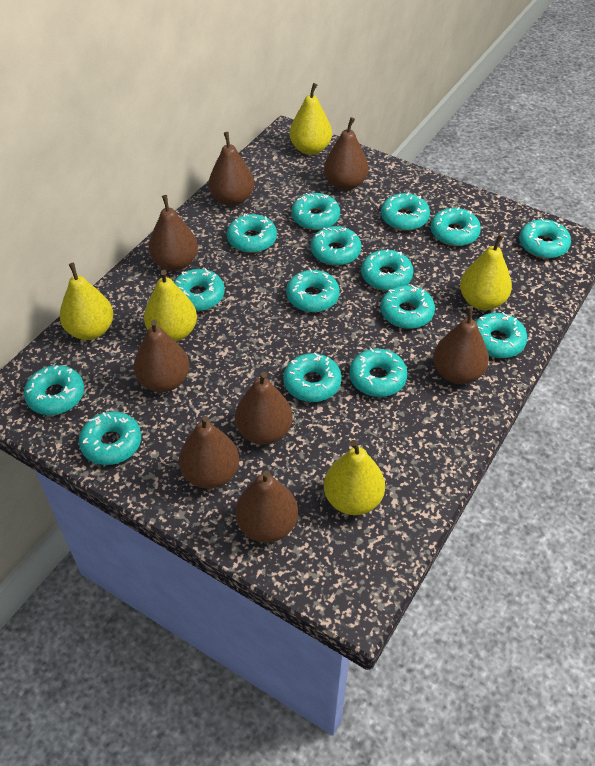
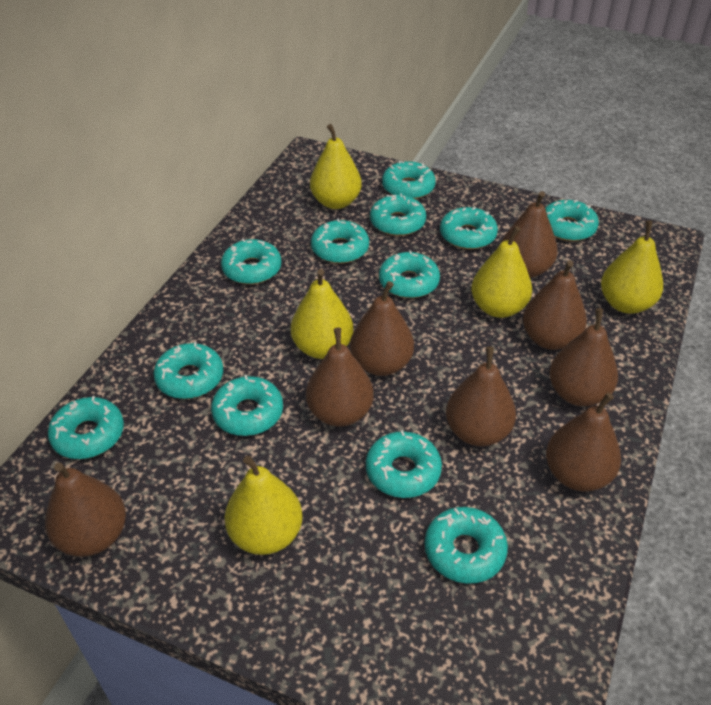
turquoise donut: 15 -> 12

